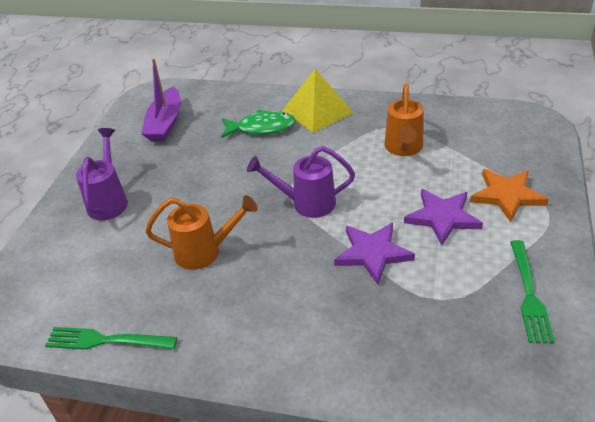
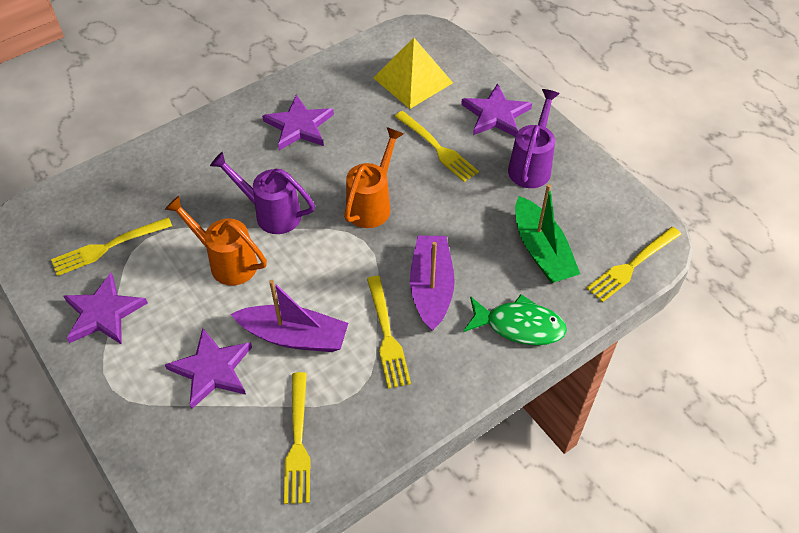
green boat: 0 -> 1
green fork: 2 -> 0
orange star: 1 -> 0
purple boat: 1 -> 2
purple star: 2 -> 4
yellow fork: 0 -> 5

